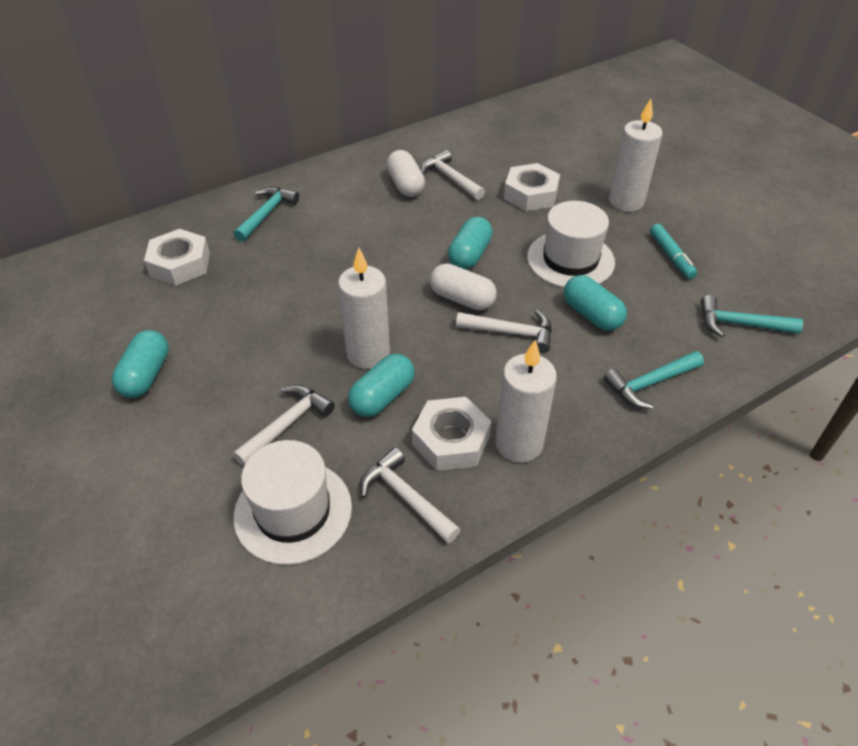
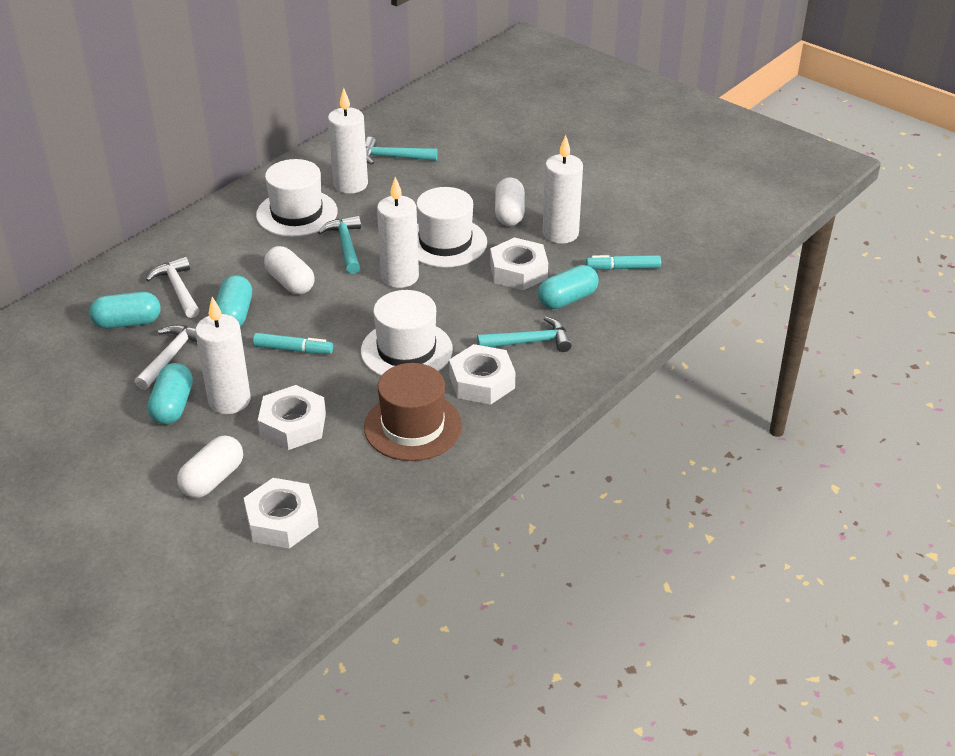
brown hat: 0 -> 1
turquoise marker: 1 -> 2
white candle: 3 -> 4
white capsule: 2 -> 3
white hammer: 4 -> 2
white hat: 2 -> 3
white nut: 3 -> 4

